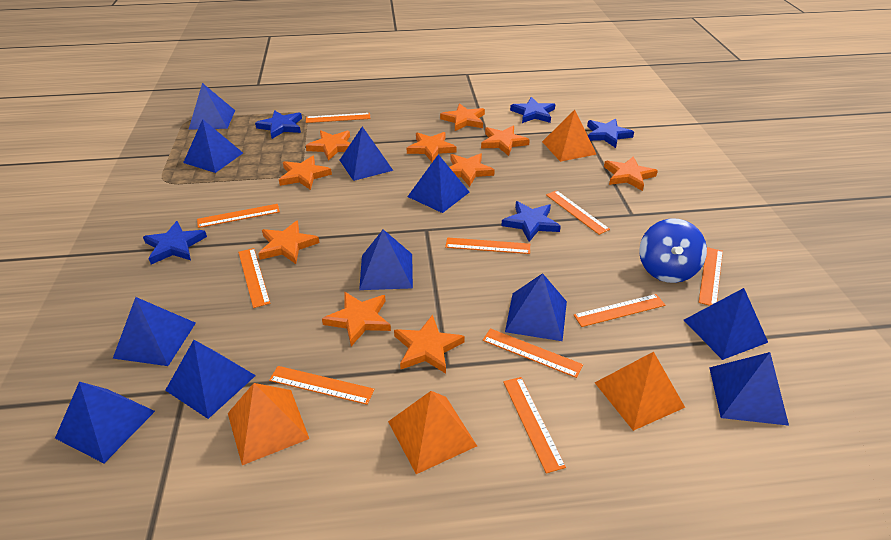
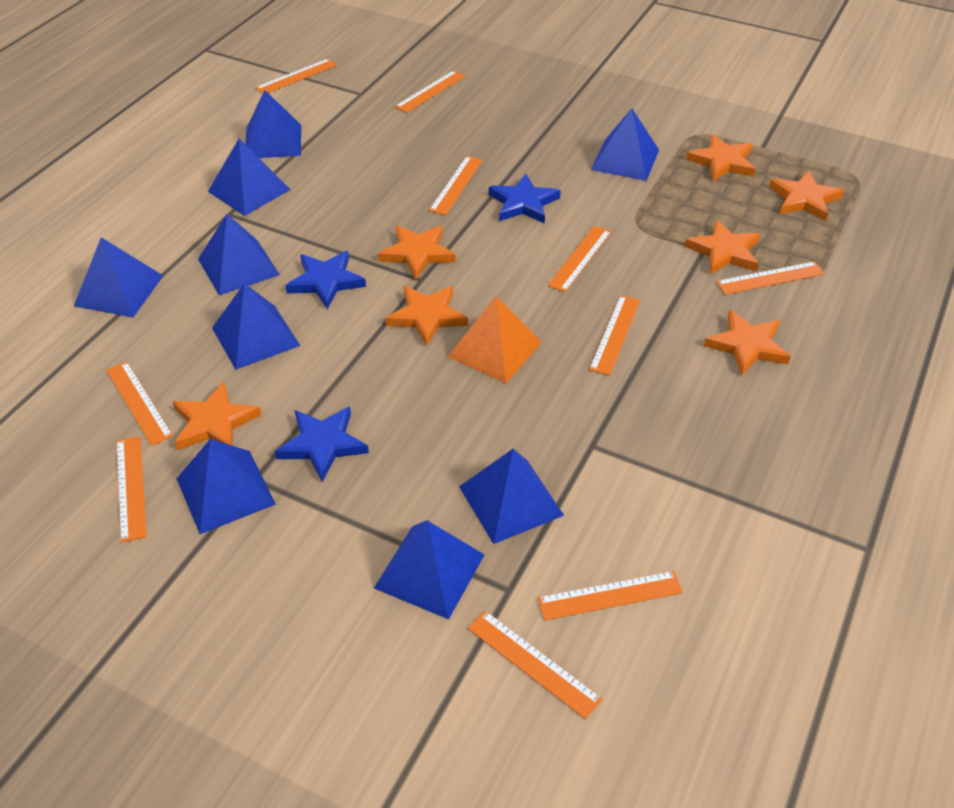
blue pyramid: 11 -> 9
blue spinning top: 1 -> 0
blue star: 5 -> 3
orange pyramid: 4 -> 1
orange star: 10 -> 7

